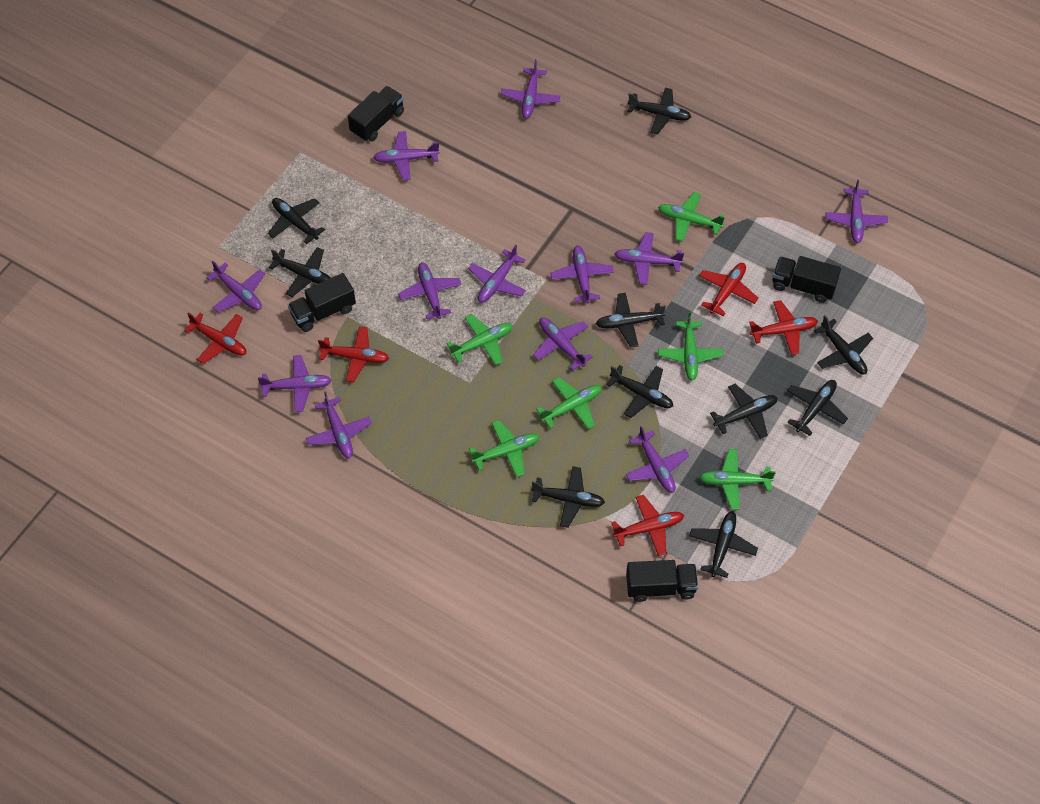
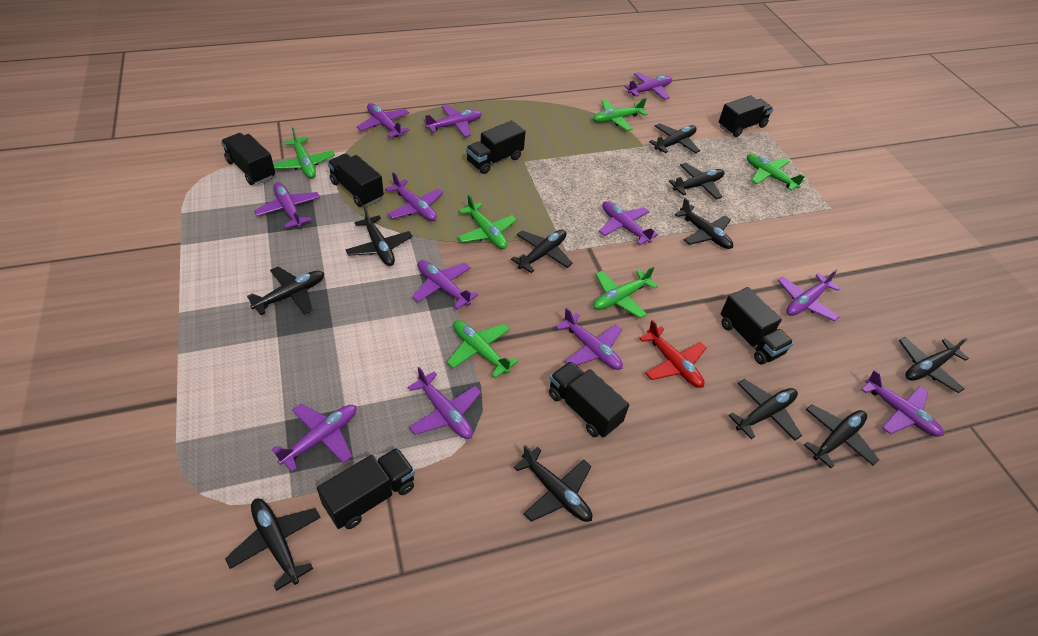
black plane: 10 -> 11
black truck: 4 -> 7
red plane: 5 -> 1

